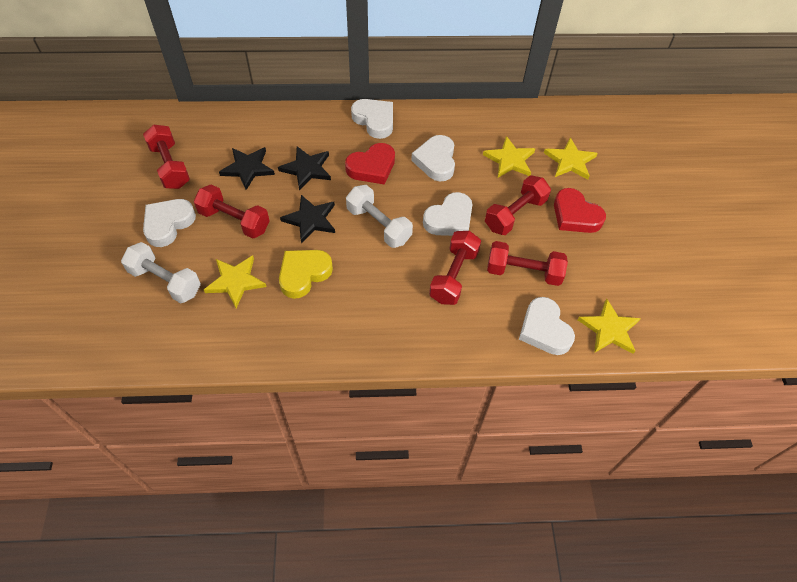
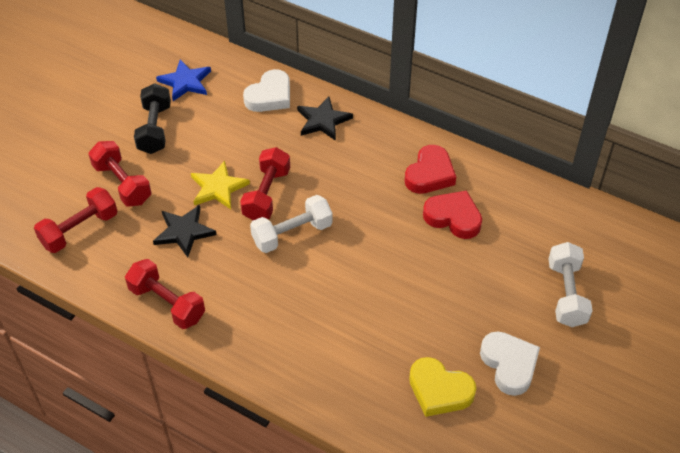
black dumbbell: 0 -> 1
black star: 3 -> 2
blue star: 0 -> 1
red dumbbell: 5 -> 4
white heart: 5 -> 2
yellow star: 4 -> 1

